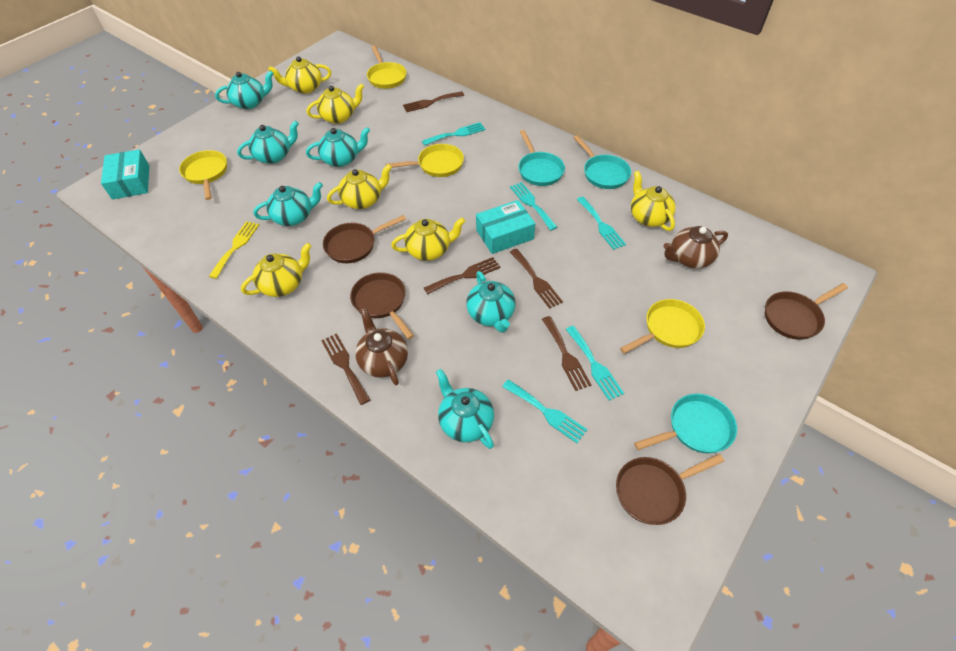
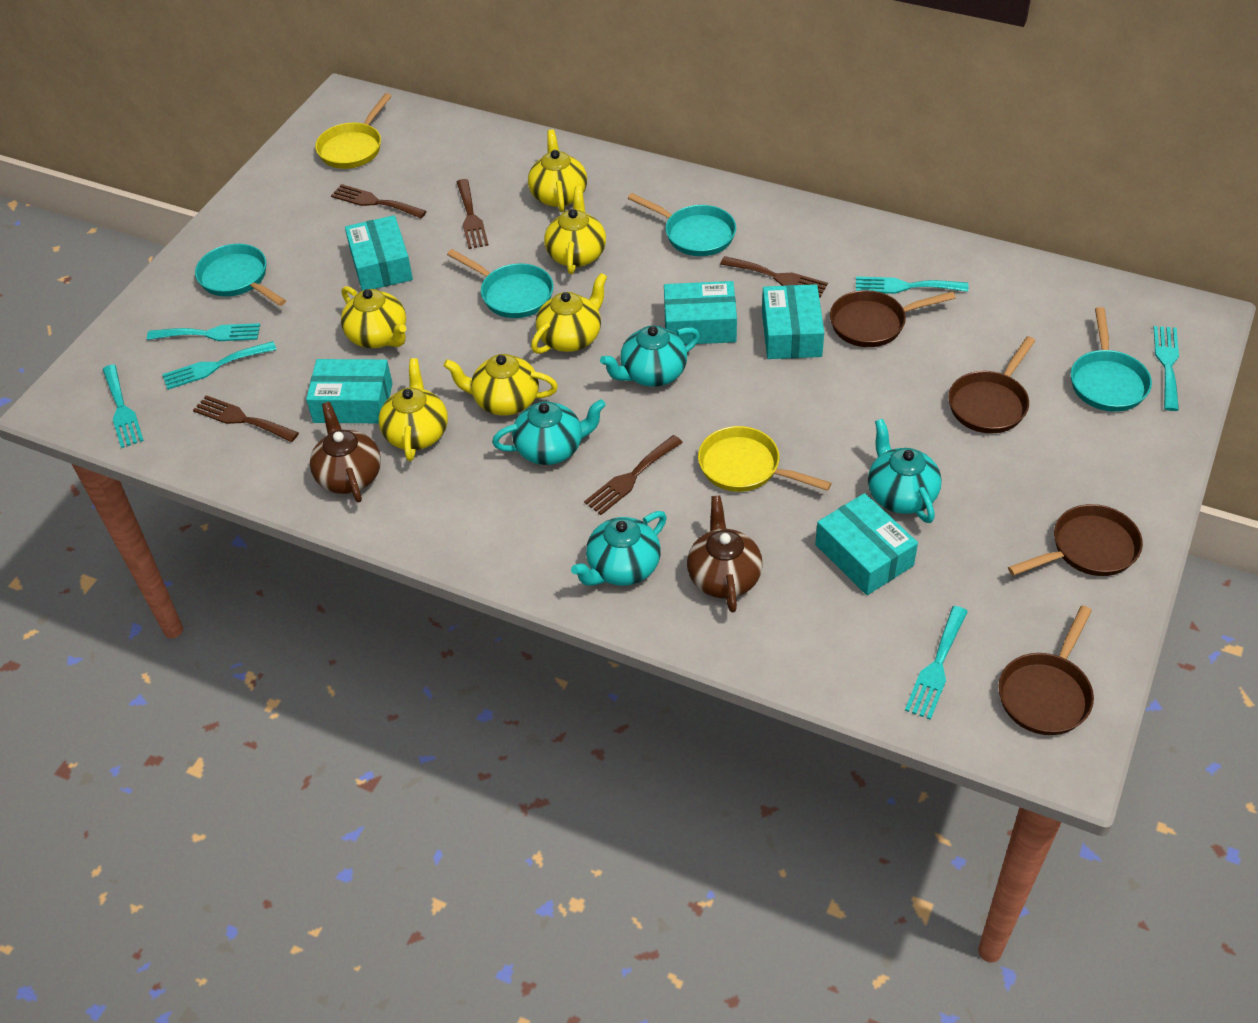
turquoise box: 2 -> 5
turquoise fork: 5 -> 6
turquoise pan: 3 -> 4
turquoise teapot: 6 -> 4
yellow fork: 1 -> 0
yellow pan: 4 -> 2

